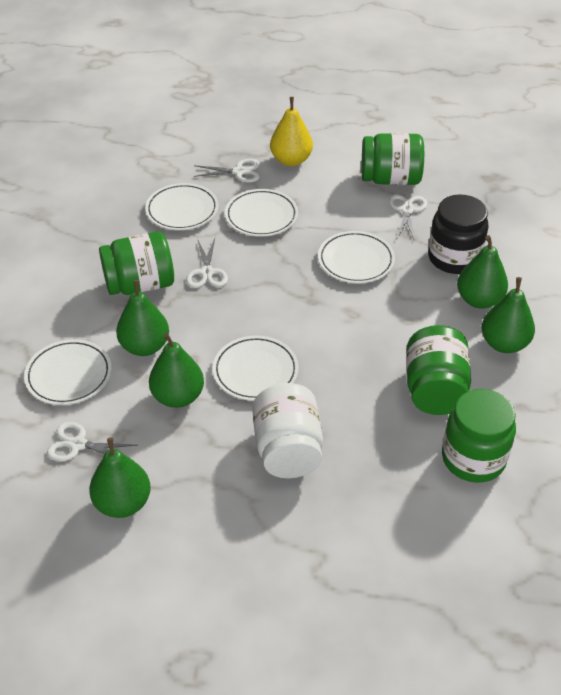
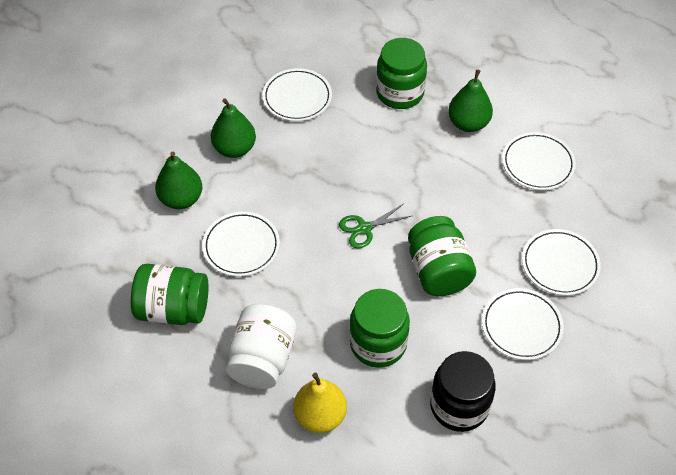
green pear: 5 -> 3
green scissors: 0 -> 1
white scissors: 4 -> 0

